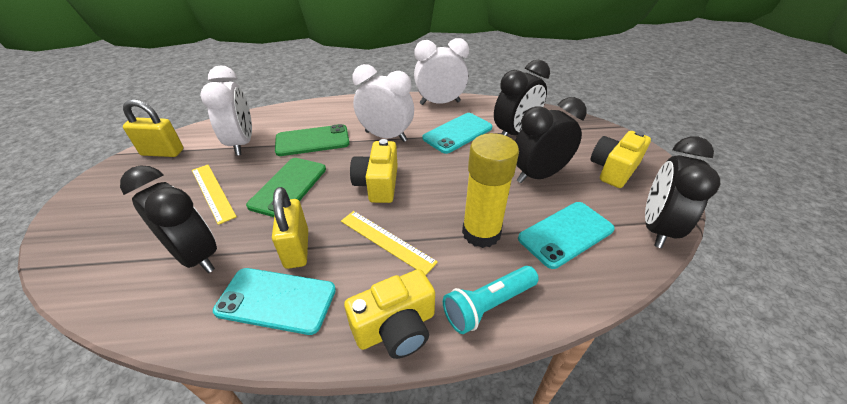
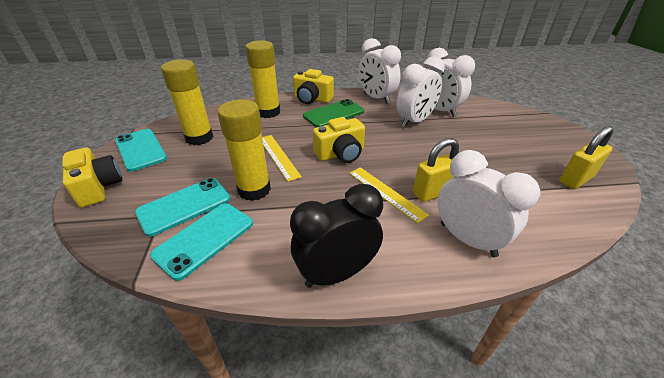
black clock: 4 -> 1
green phone: 2 -> 1
turquoise flashlight: 1 -> 0
white clock: 3 -> 4
yellow glue stick: 1 -> 3

